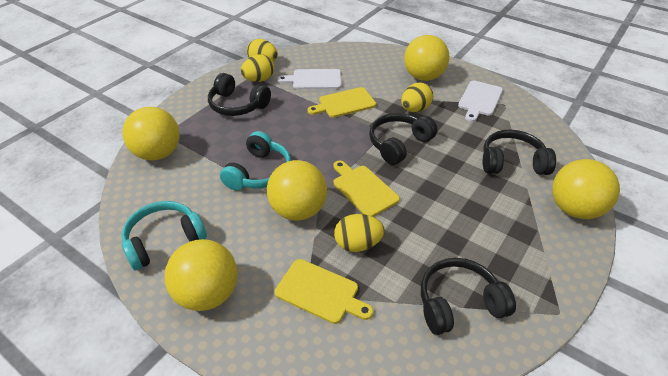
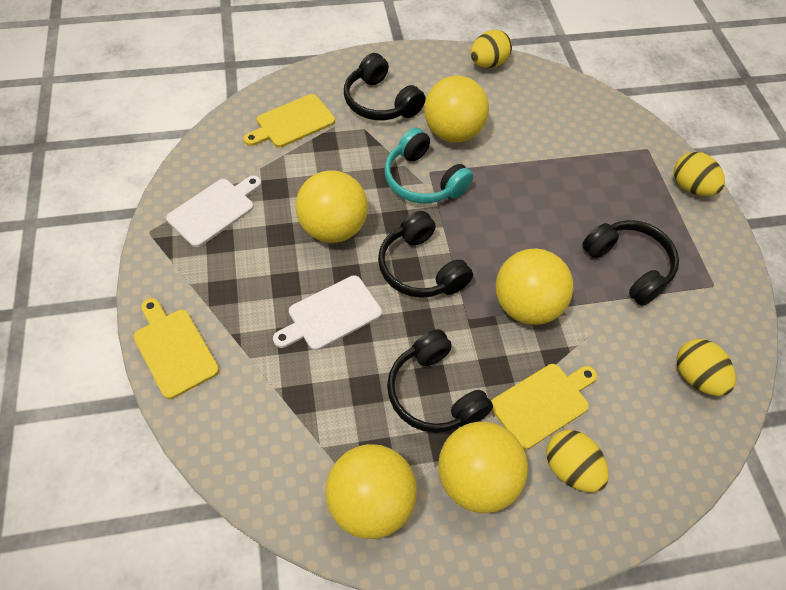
turquoise headphones: 2 -> 1

